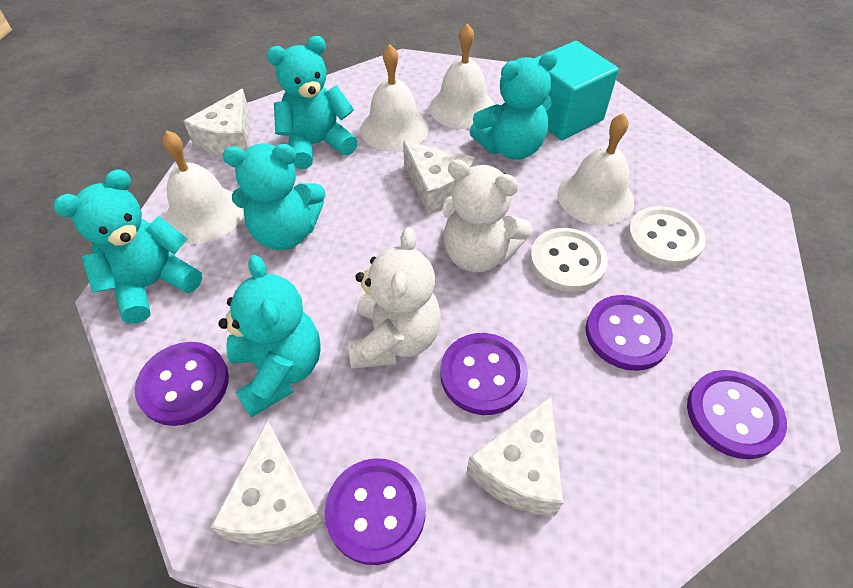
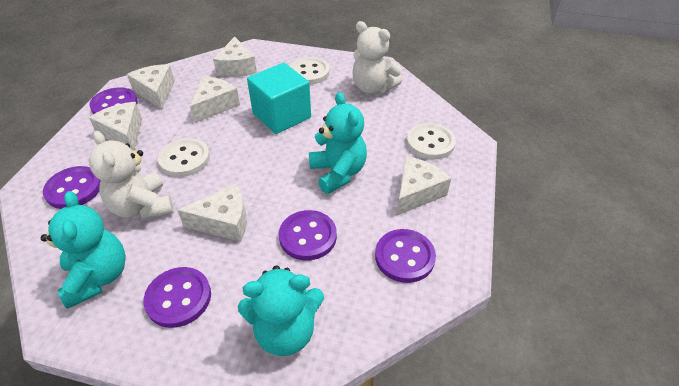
turquoise teddy bear: 5 -> 3
white bell: 4 -> 0
white button: 2 -> 3
white cheese: 4 -> 6

